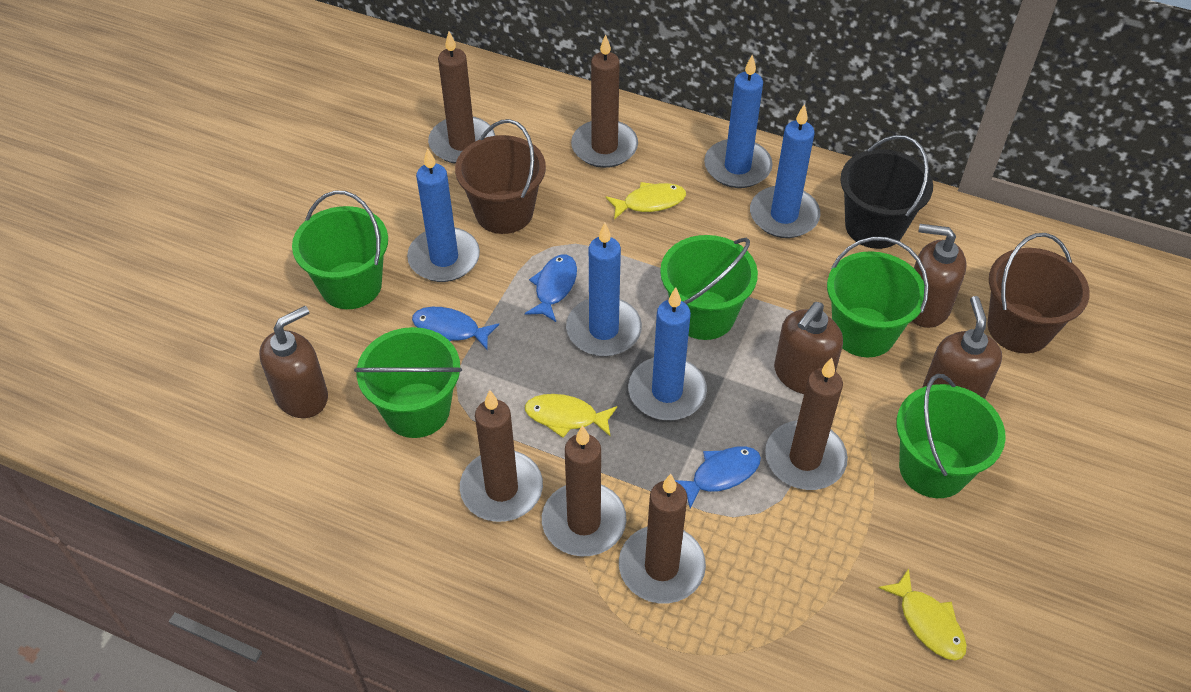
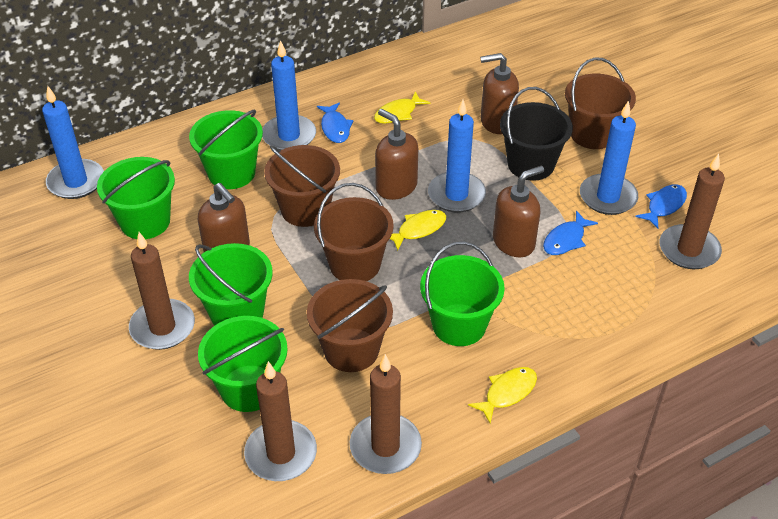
blue candle: 5 -> 4
brown bucket: 2 -> 4
brown candle: 6 -> 4

